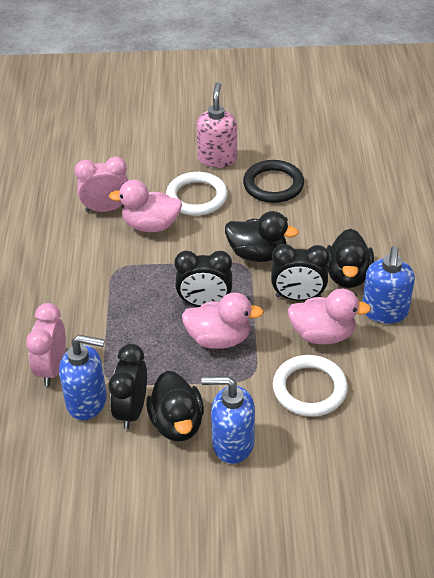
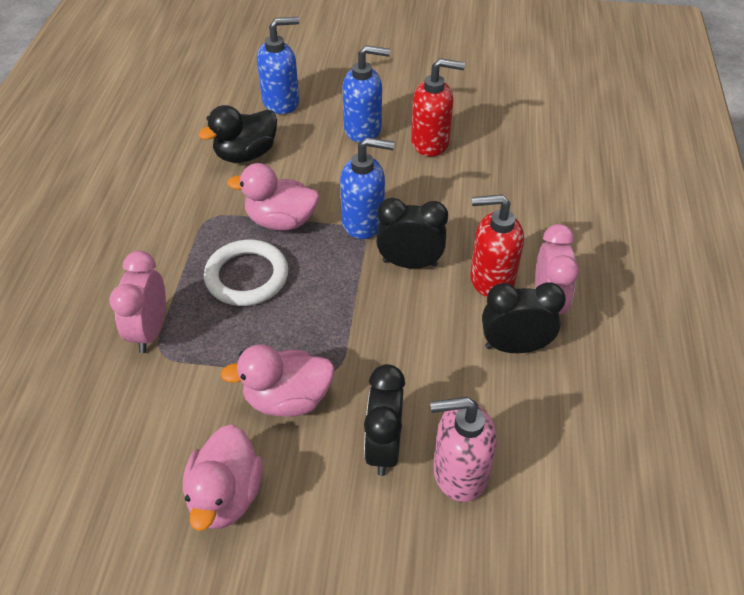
black duck: 3 -> 1
black ring: 1 -> 0
red soap dispenser: 0 -> 2
white ring: 2 -> 1

